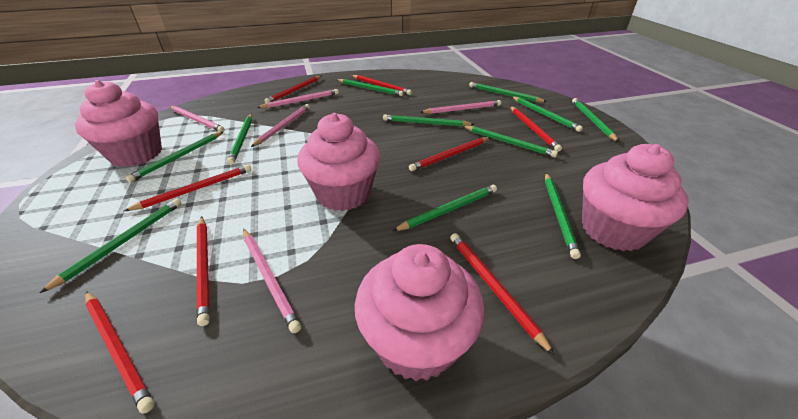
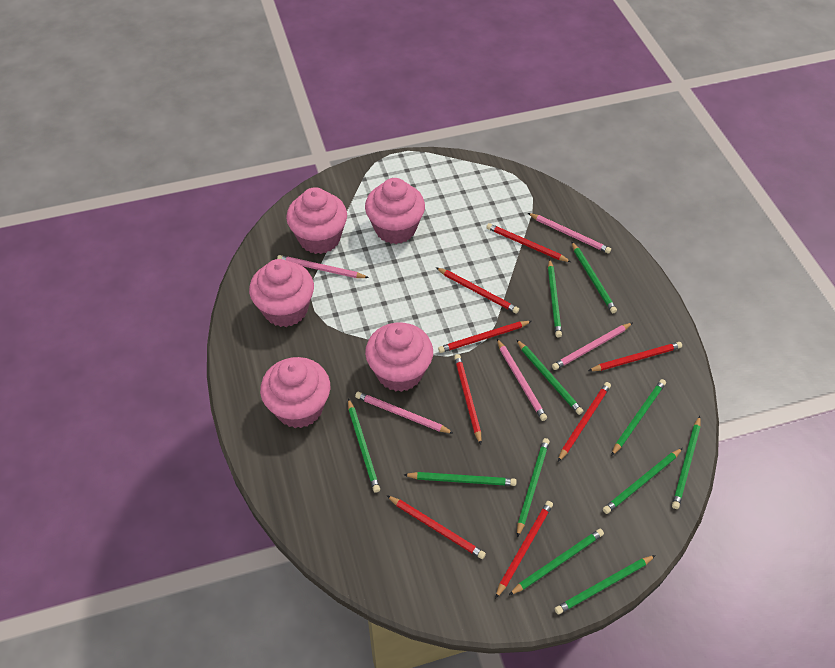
pink cupcake: 4 -> 5

